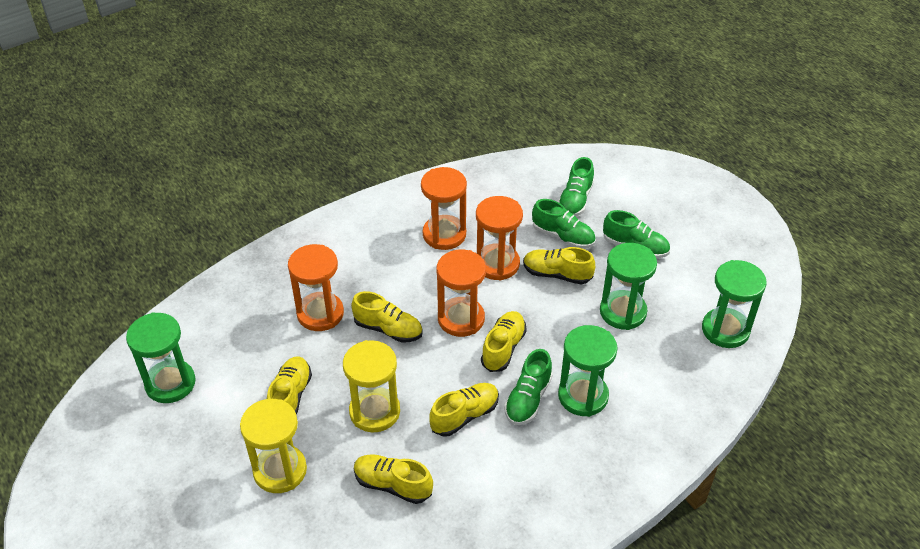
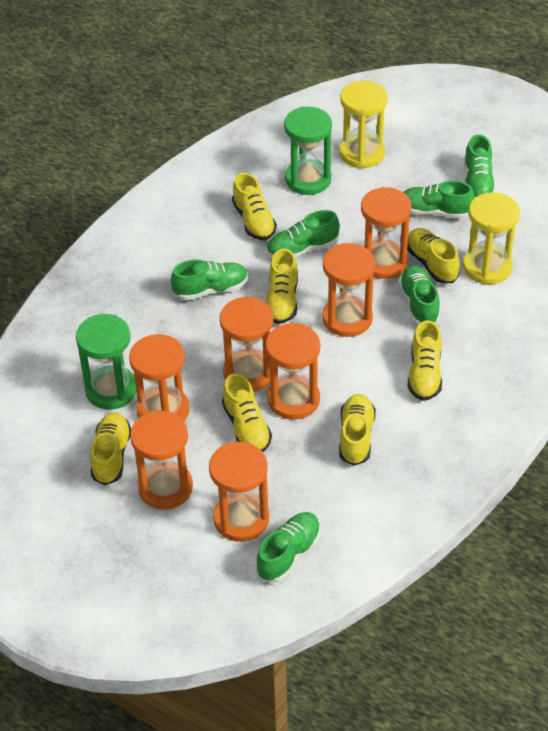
green hourglass: 4 -> 2
green shoe: 4 -> 6
orange hourglass: 4 -> 7
yellow shoe: 6 -> 7

